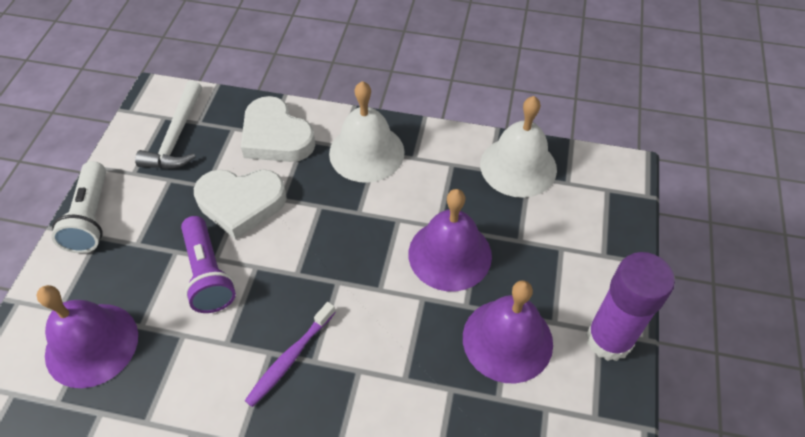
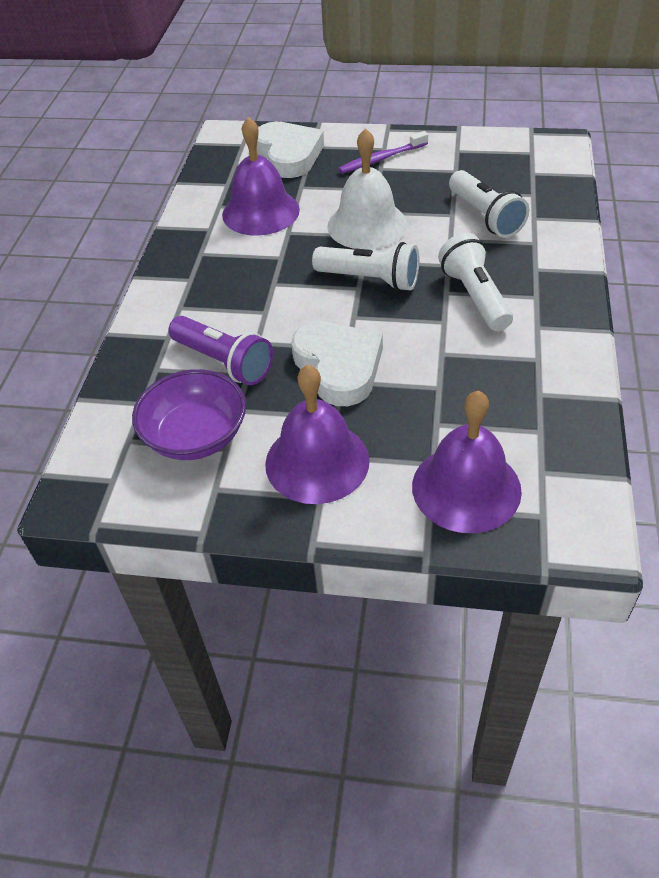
purple bowl: 0 -> 1
purple glue stick: 1 -> 0
white bell: 2 -> 1
white flashlight: 1 -> 3
white hammer: 1 -> 0

